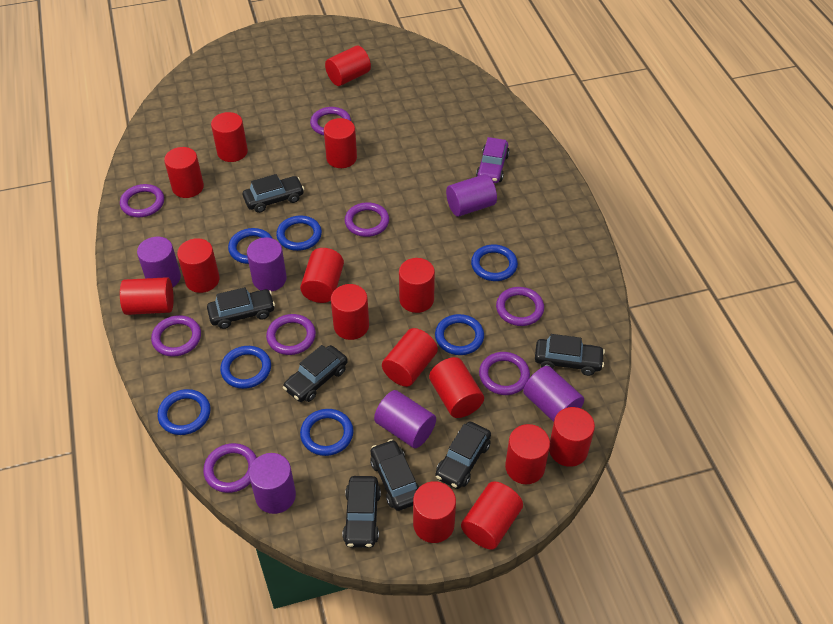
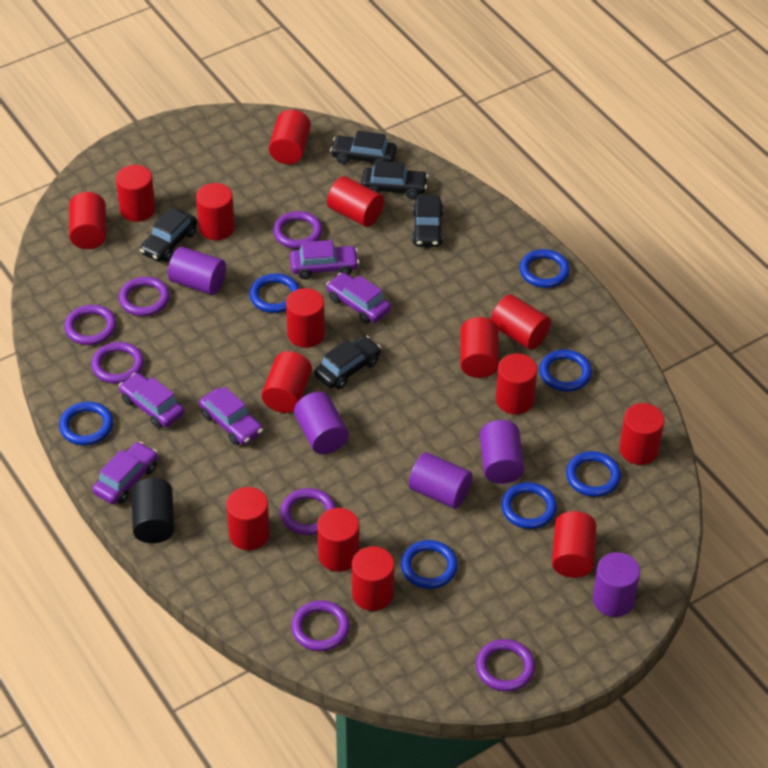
black car: 7 -> 5
black cylinder: 0 -> 1
purple car: 1 -> 5
purple cylinder: 6 -> 5
purple ring: 8 -> 7

